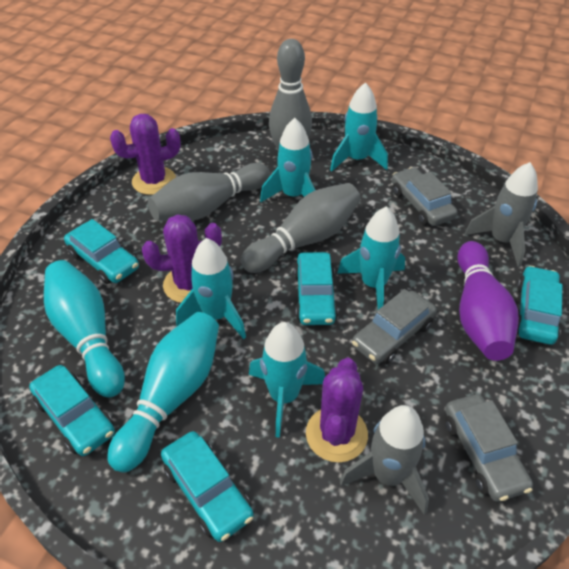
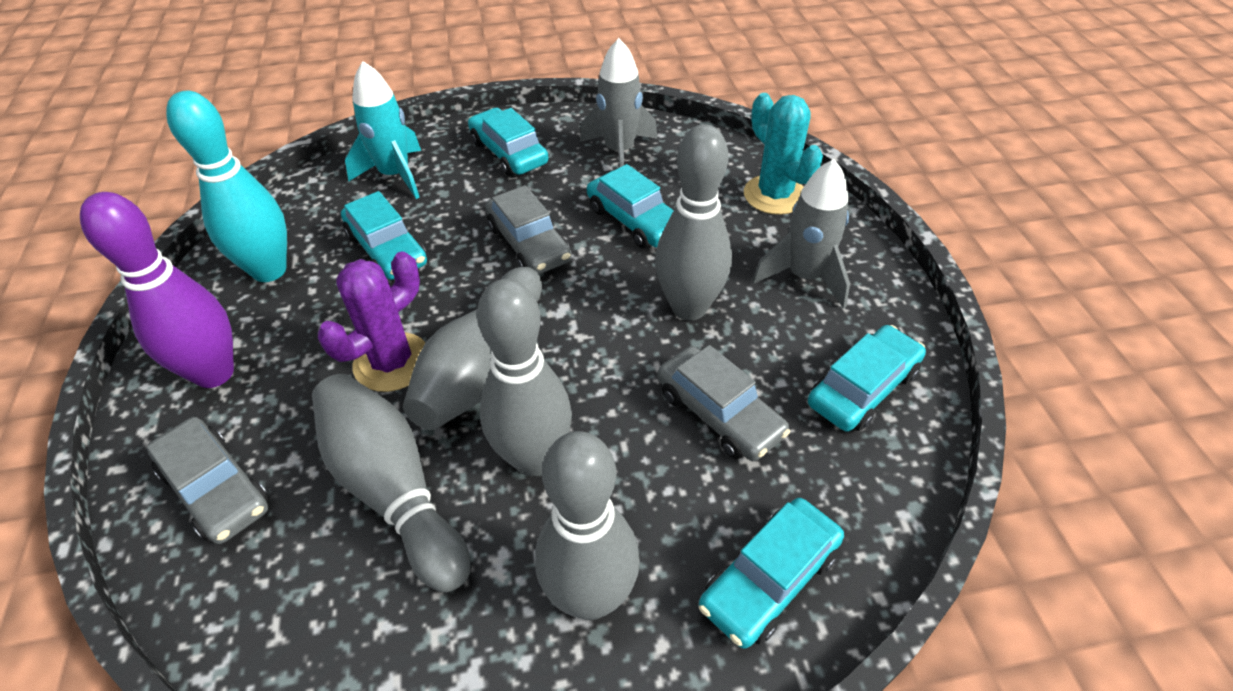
grey bowling pin: 3 -> 5
purple cactus: 3 -> 1
turquoise bowling pin: 2 -> 1
turquoise cactus: 0 -> 1
turquoise rocket: 5 -> 1

